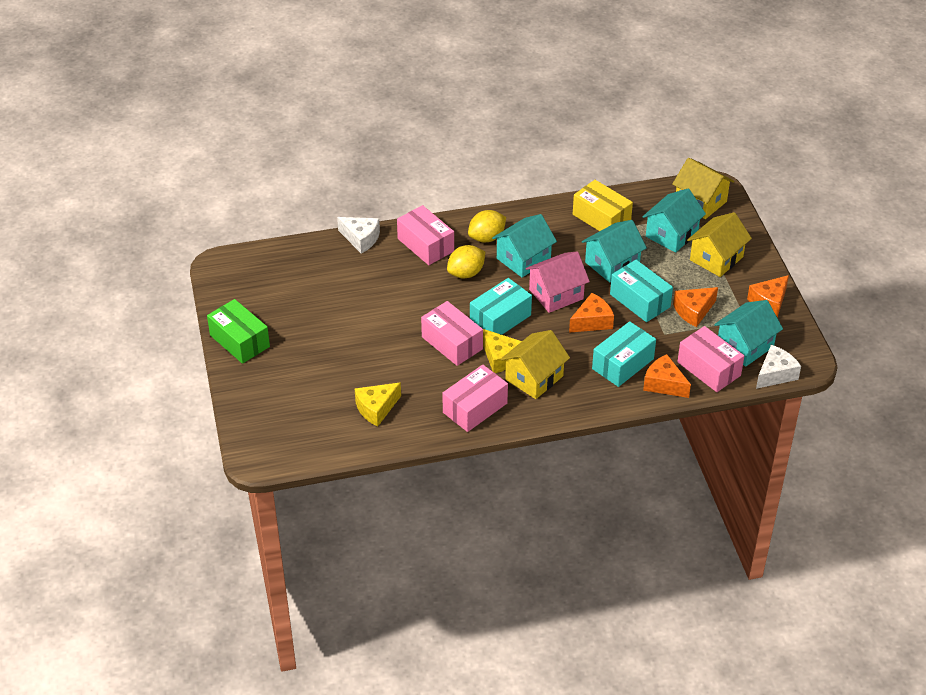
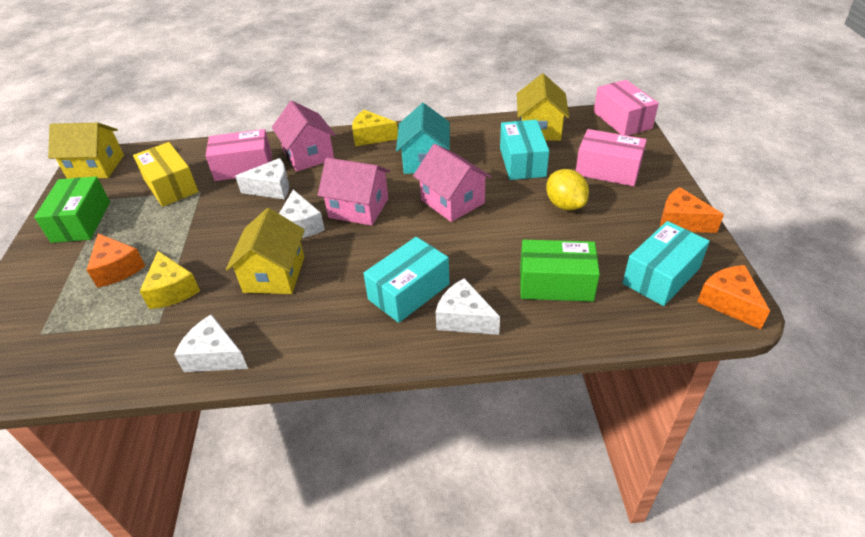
green box: 1 -> 2
orange cheese: 4 -> 3
pink box: 4 -> 3
pink house: 1 -> 3
turquoise house: 4 -> 1
white cheese: 2 -> 4
yellow lemon: 2 -> 1

